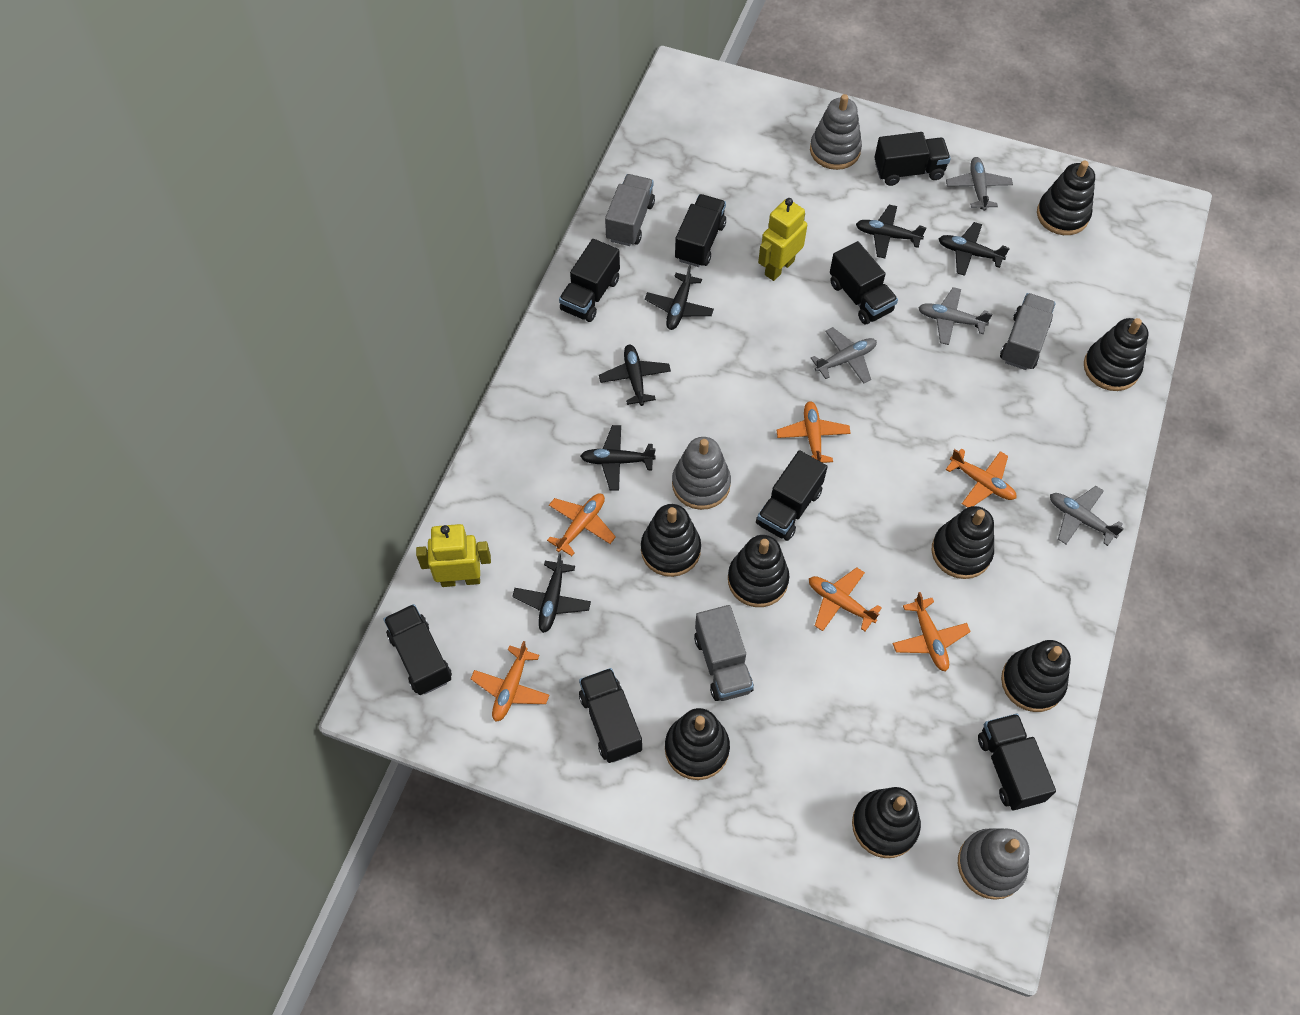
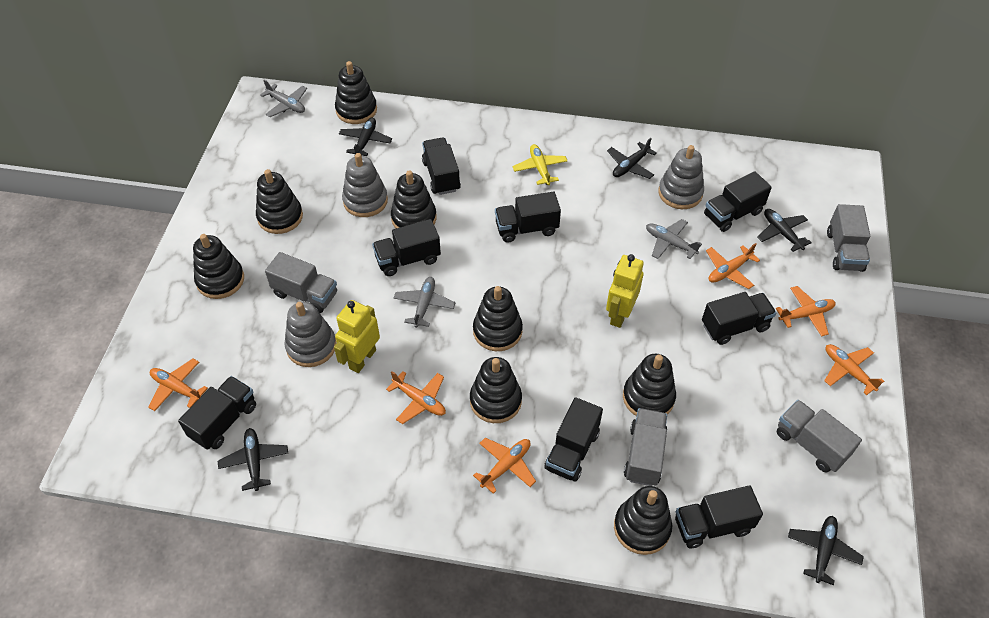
black plane: 6 -> 5
grey plane: 4 -> 3
grey truck: 3 -> 4
yellow plane: 0 -> 1

